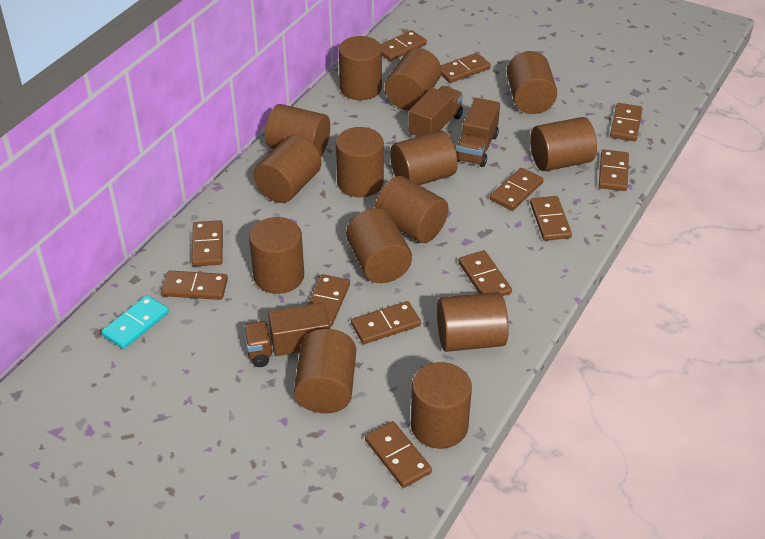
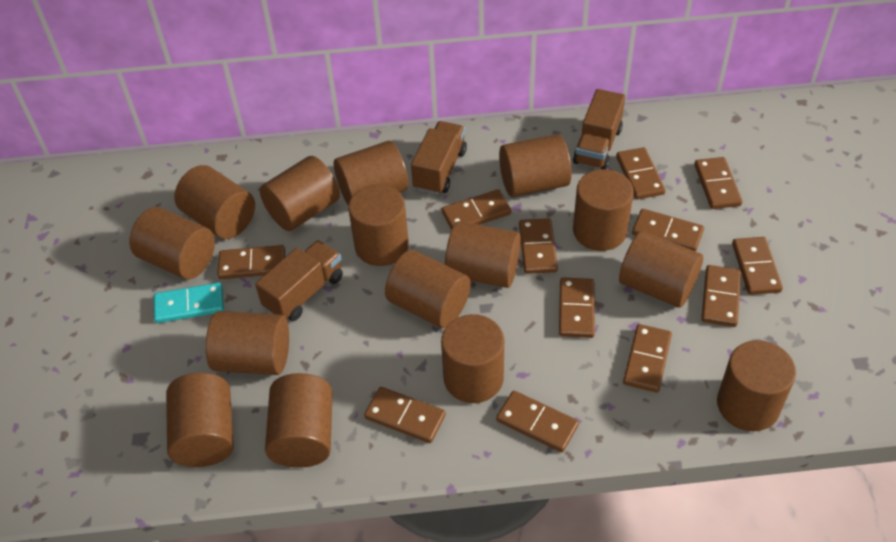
brown cylinder: 14 -> 15

